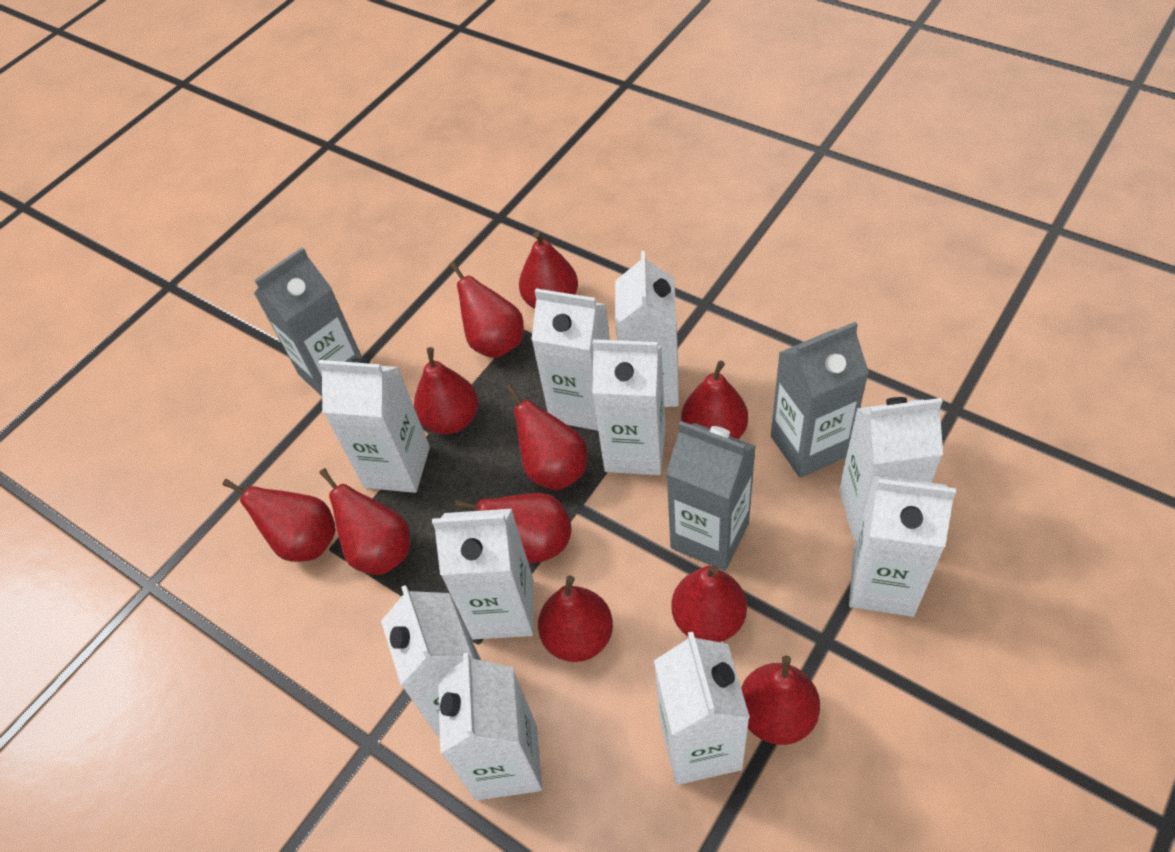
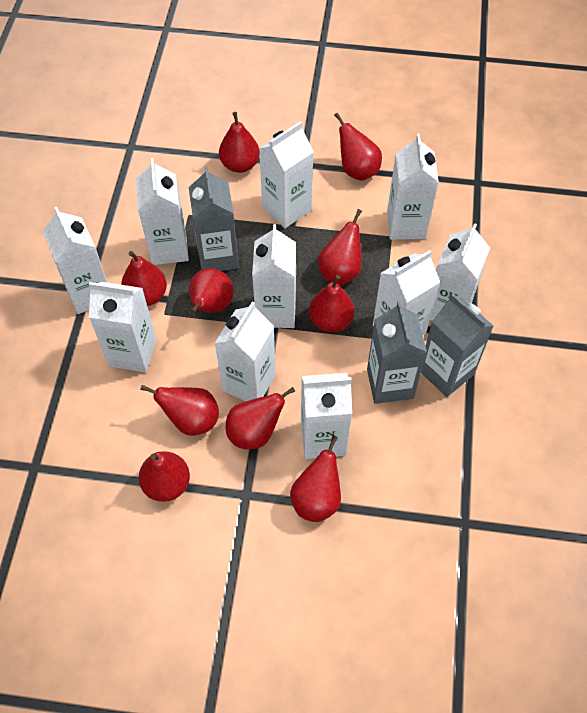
red pear: 11 -> 10

